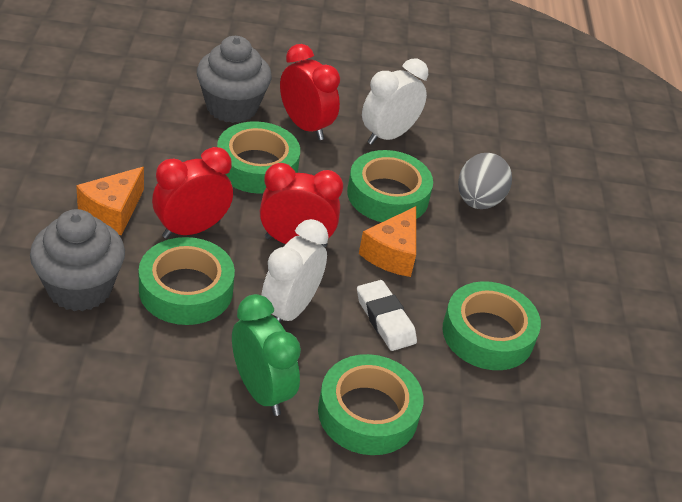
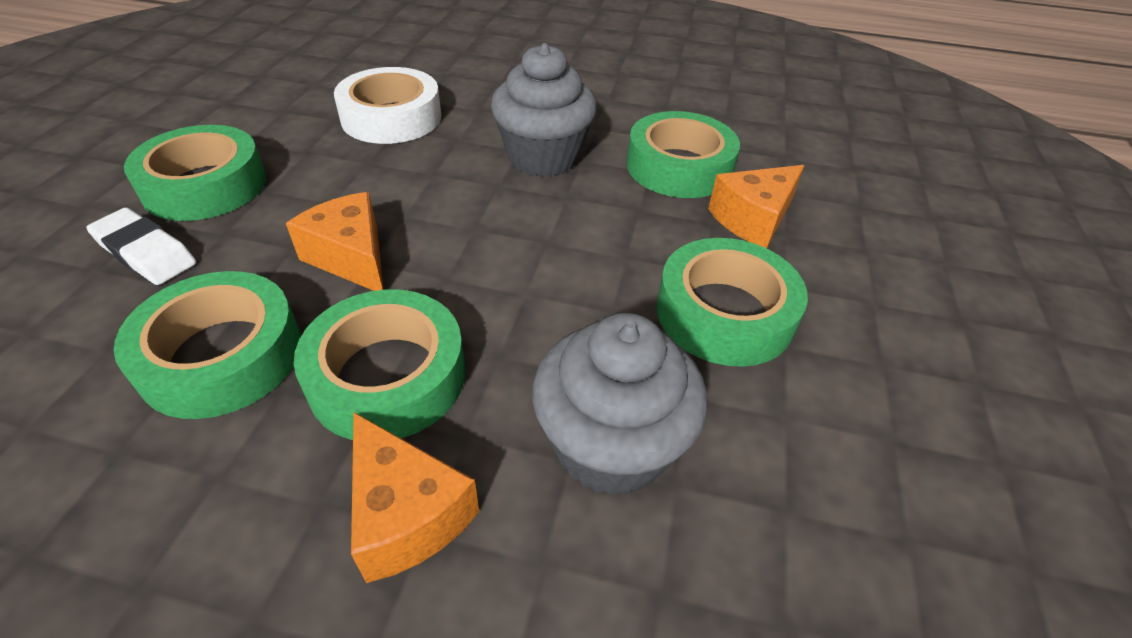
green clock: 1 -> 0
grey egg: 1 -> 0
orange cheese: 2 -> 3
red clock: 3 -> 0
white clock: 2 -> 0
white tape: 0 -> 1

